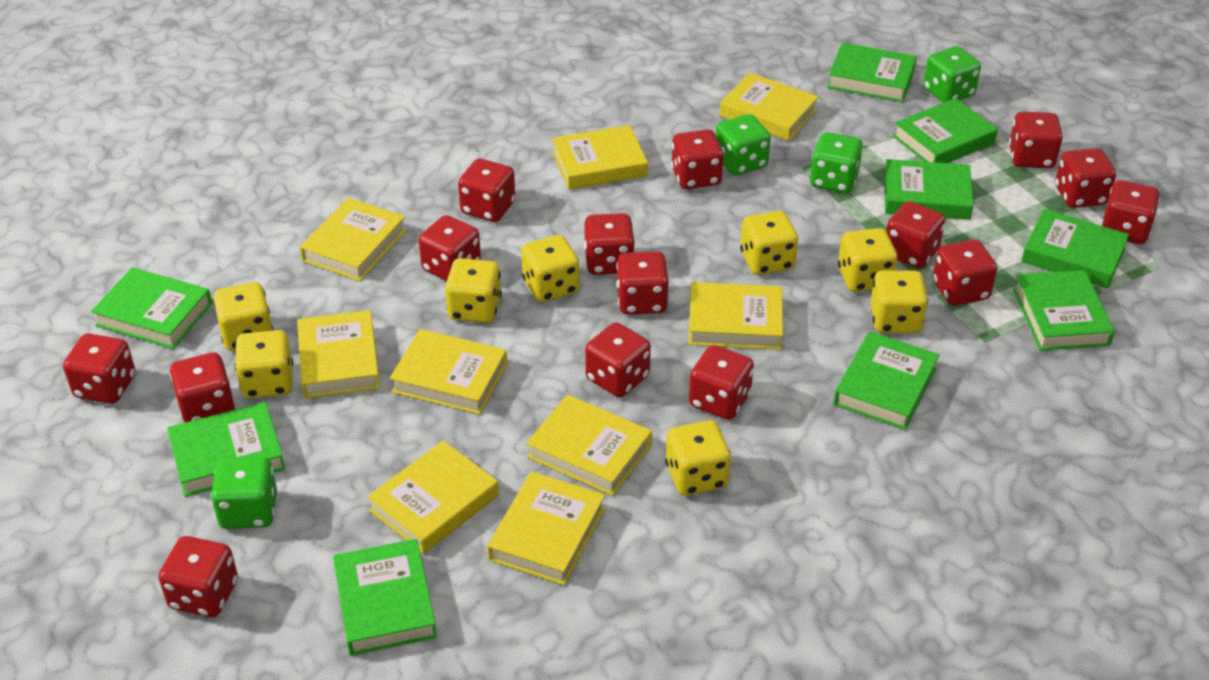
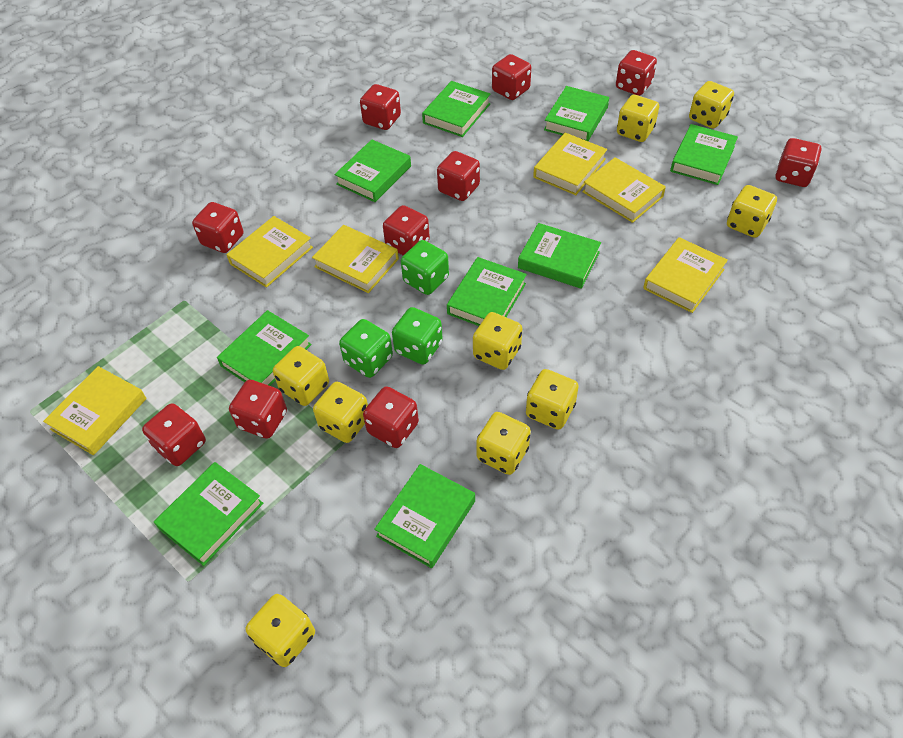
green dice: 4 -> 3
red dice: 15 -> 10
yellow book: 9 -> 6
yellow dice: 8 -> 9

